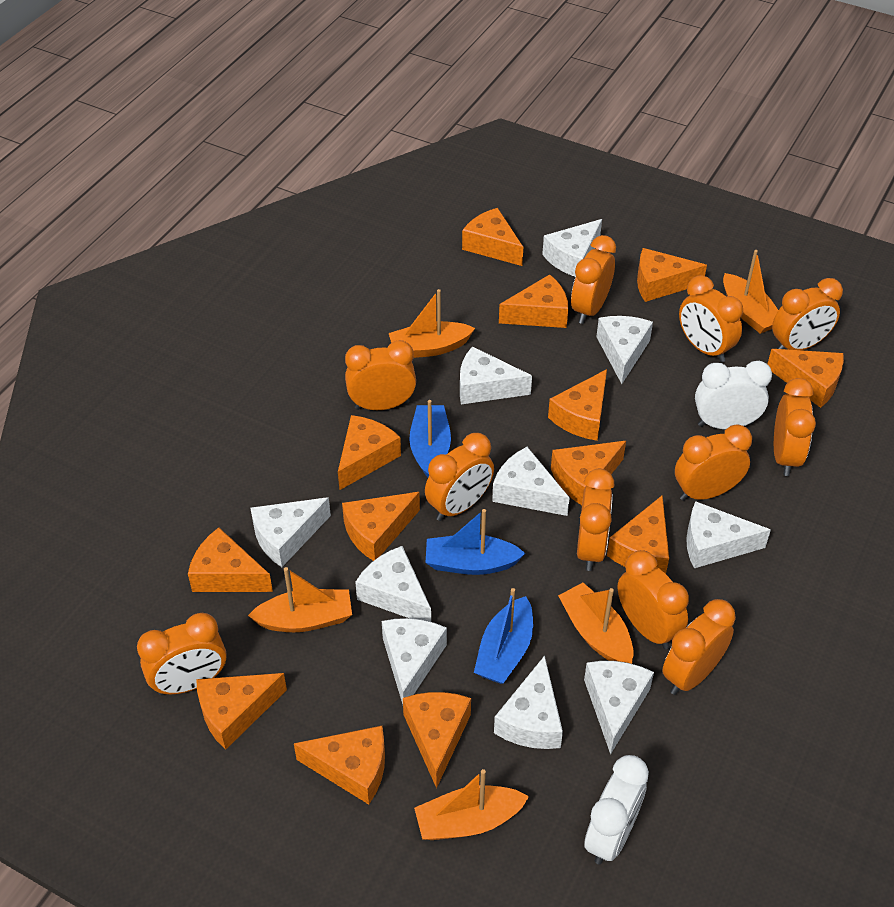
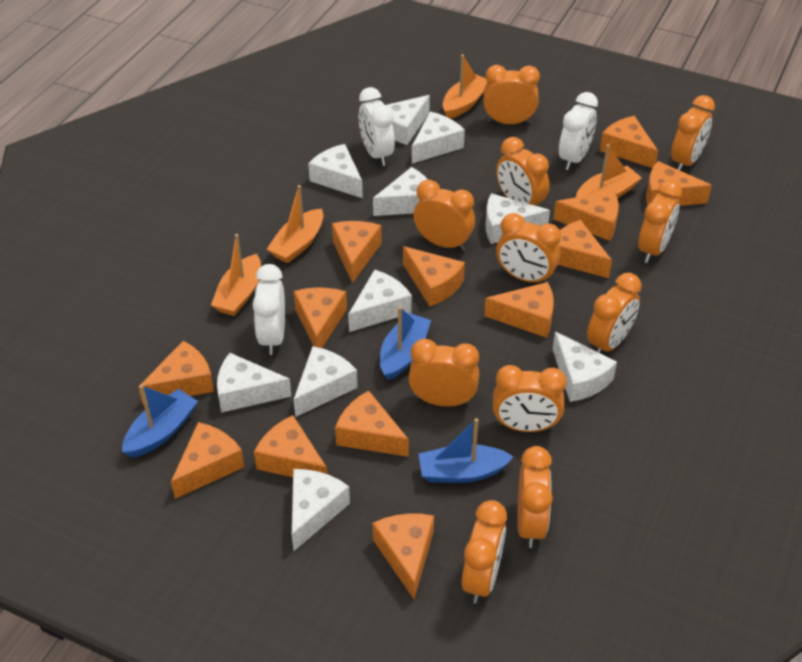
orange boat: 5 -> 4
white clock: 2 -> 3

